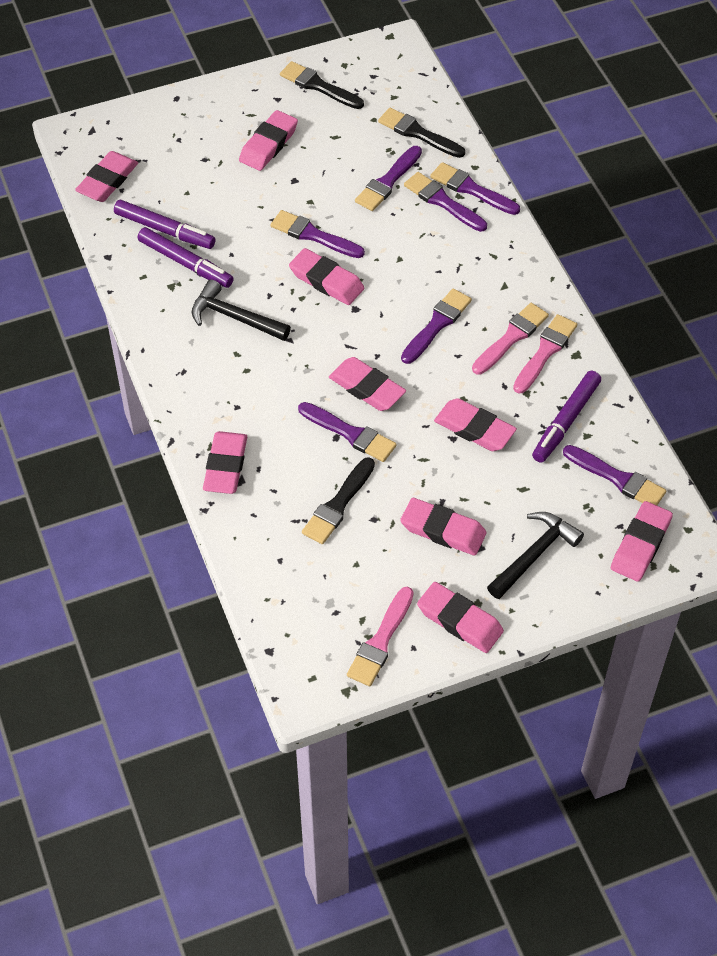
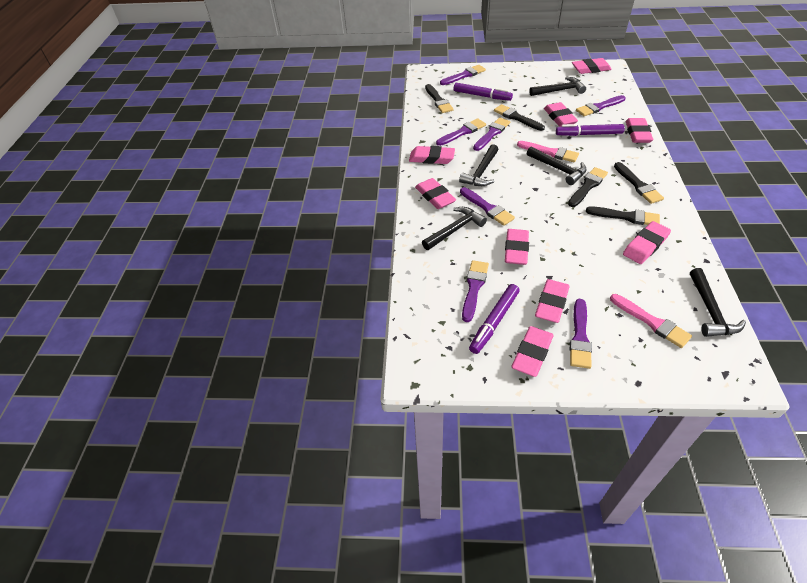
black brush: 3 -> 5
black hammer: 2 -> 5
pink brush: 3 -> 2

